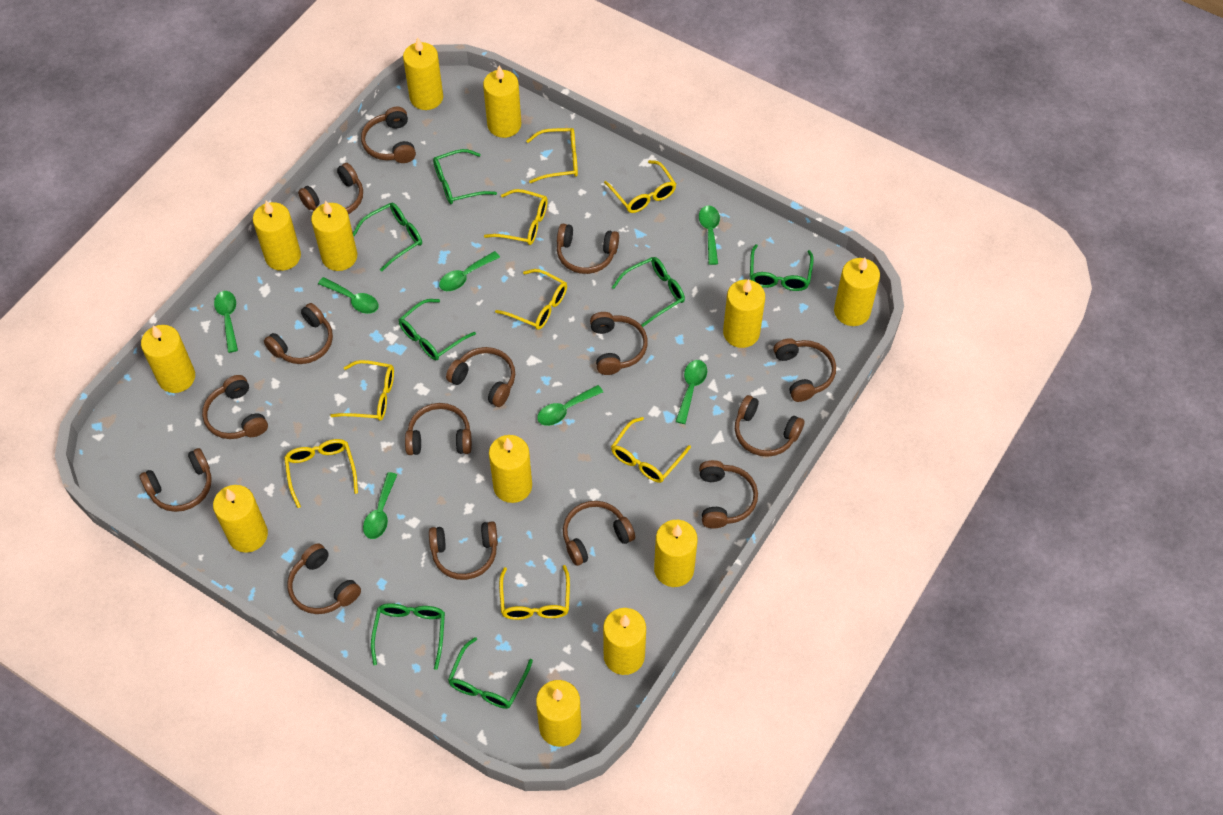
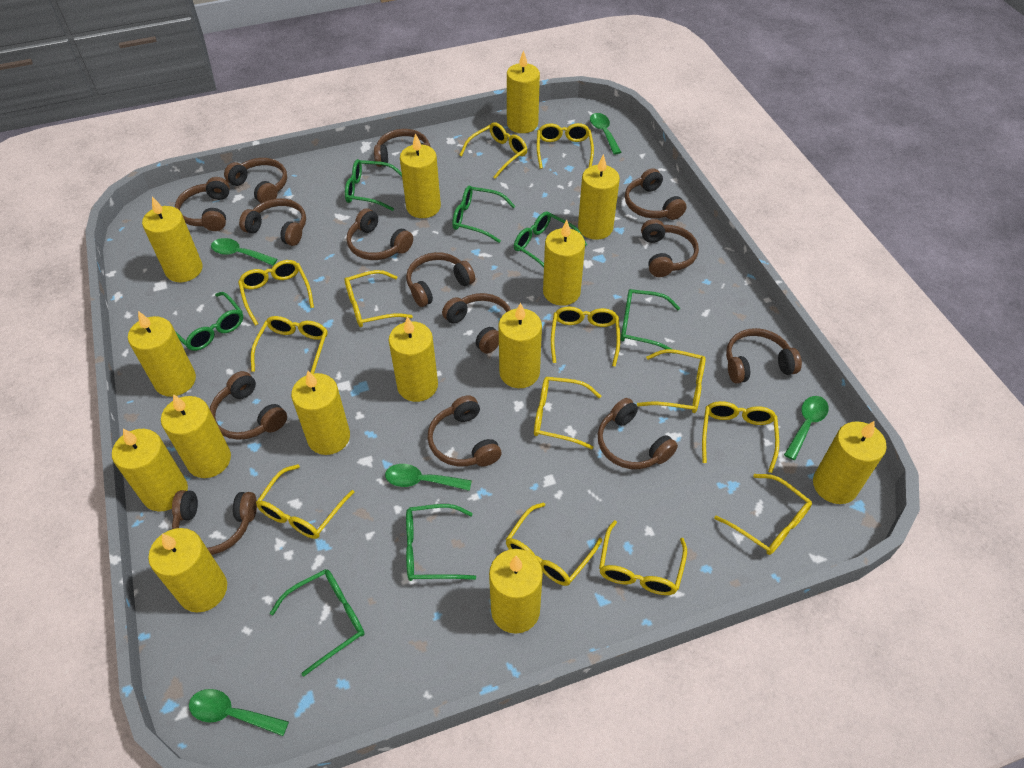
brown headphones: 15 -> 14
green spoon: 7 -> 5
yellow candle: 12 -> 14
yellow glasses: 8 -> 13

